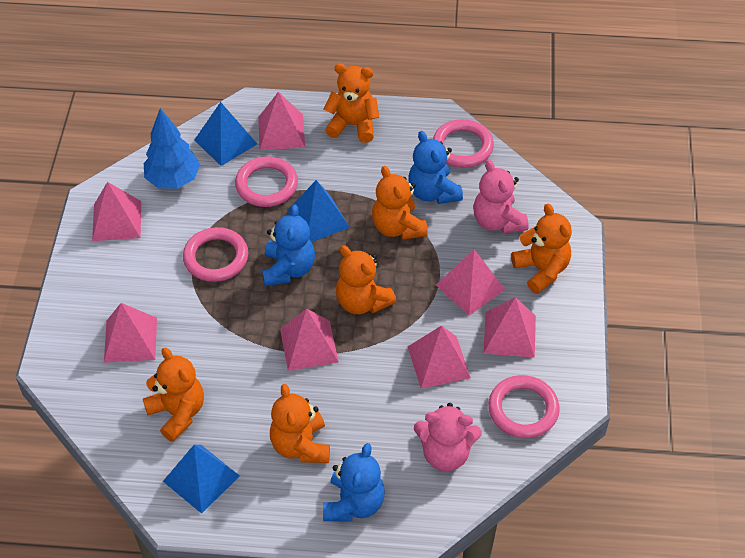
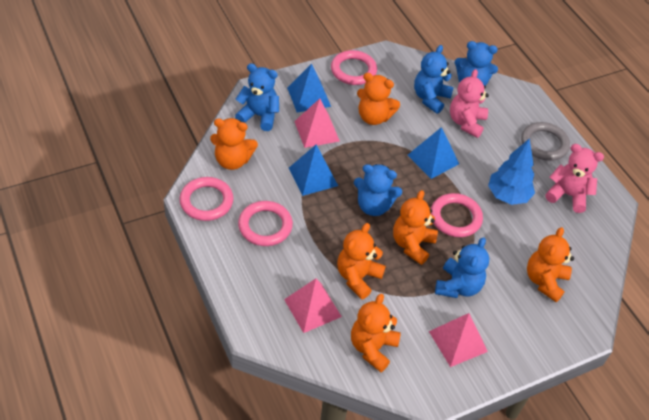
blue teddy bear: 3 -> 5
grey ring: 0 -> 1
pink pyramid: 7 -> 3

